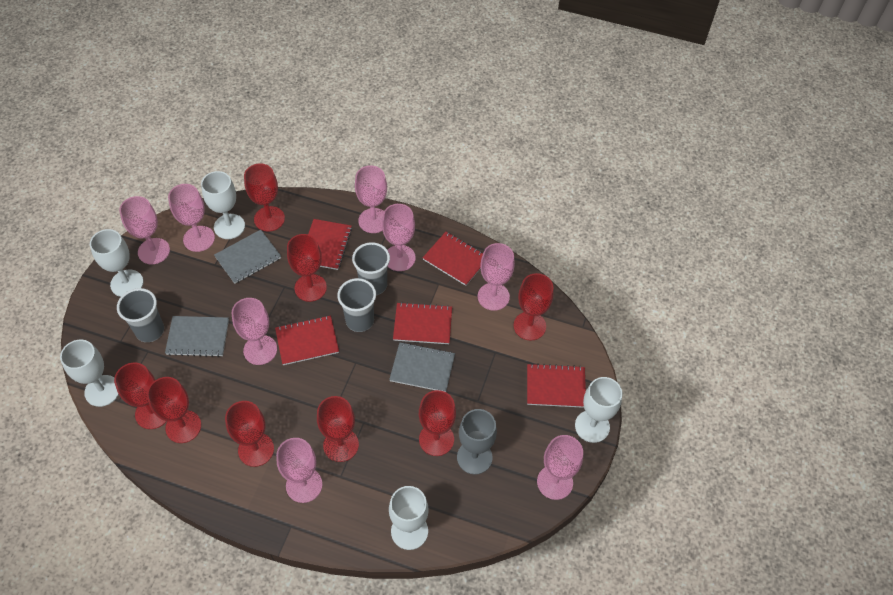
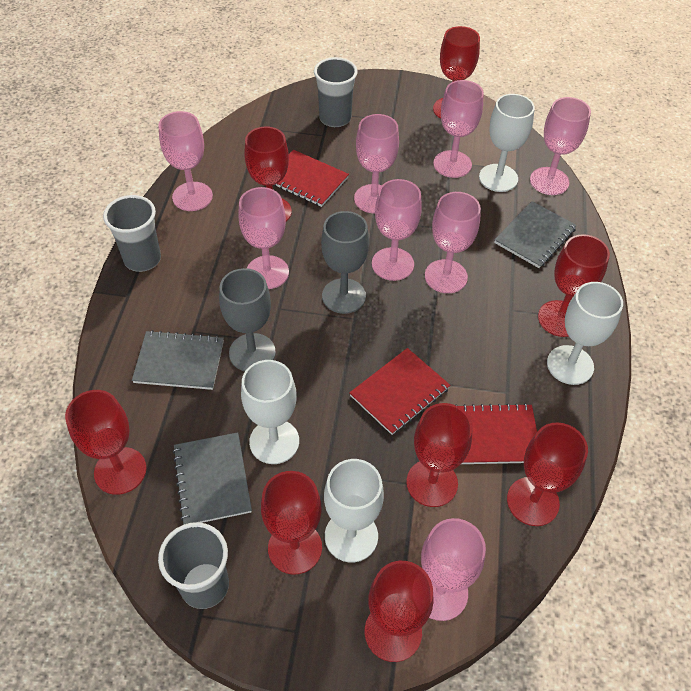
grey goblet: 1 -> 2
red notebook: 5 -> 3
white goblet: 5 -> 4

